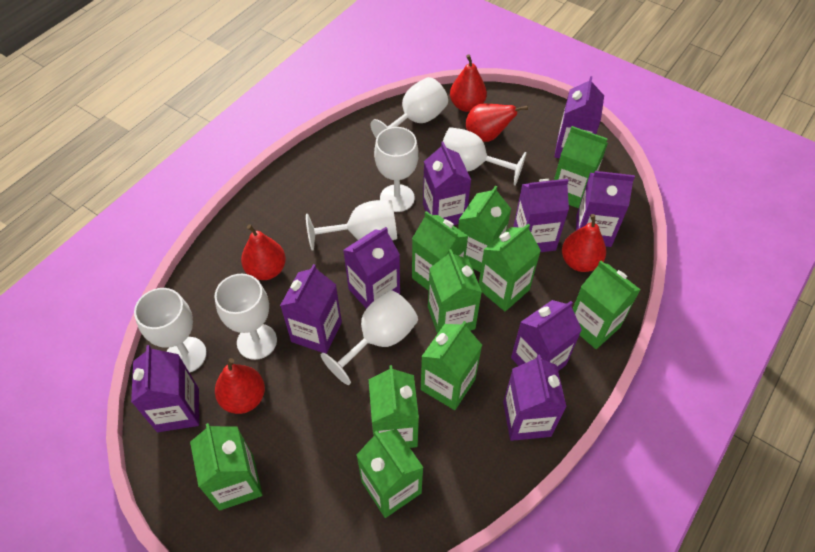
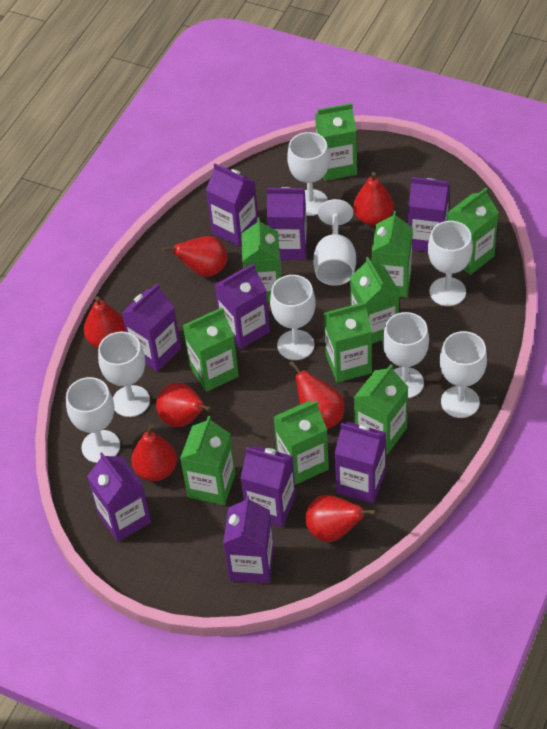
red pear: 5 -> 7
white goblet: 7 -> 8

